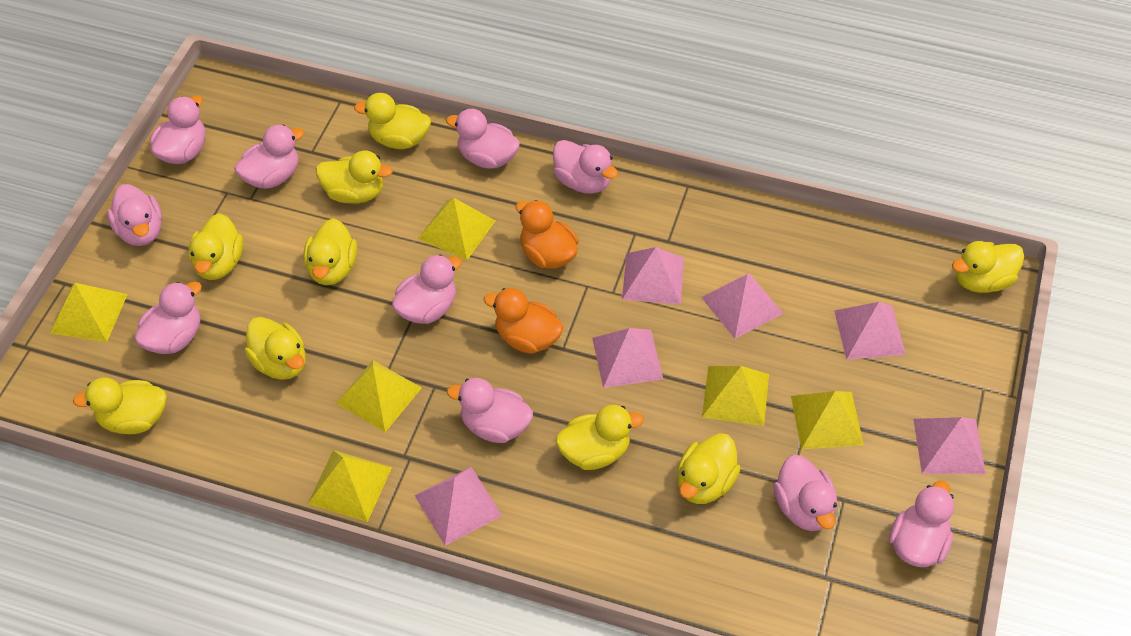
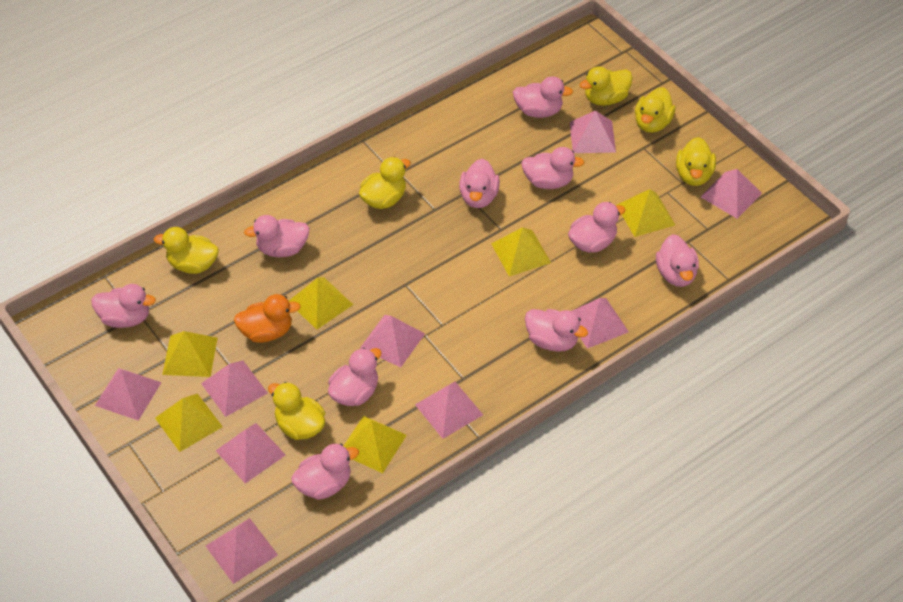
orange duck: 2 -> 1
pink pyramid: 6 -> 9
yellow duck: 9 -> 6

